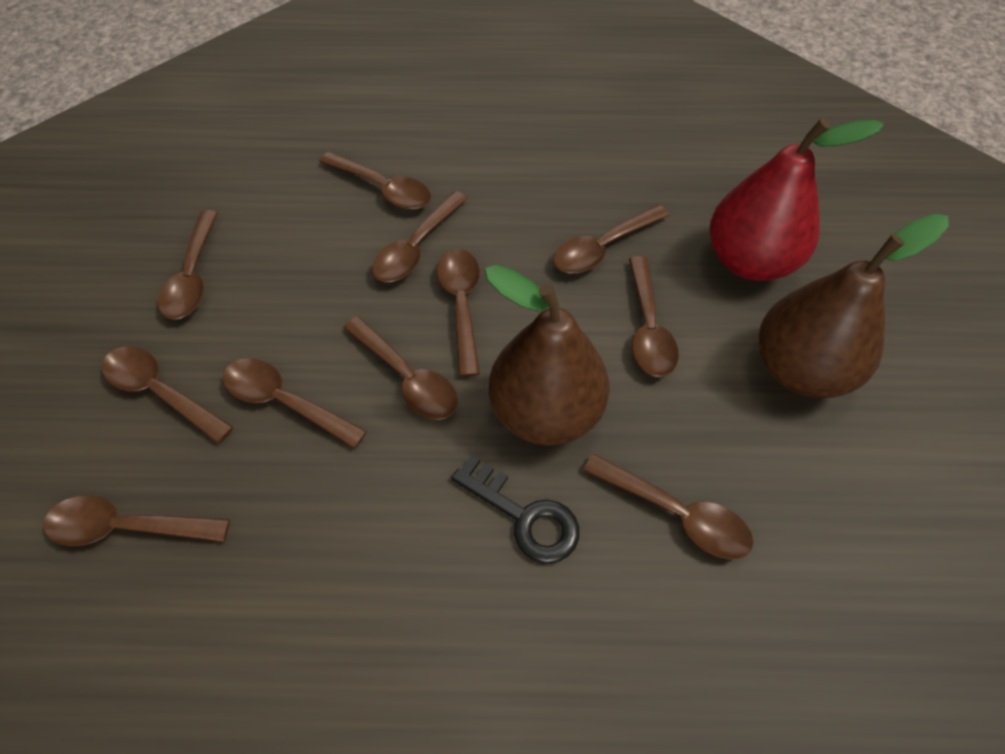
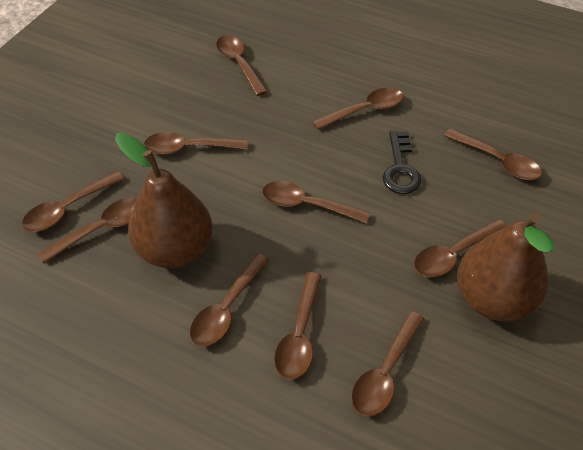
red pear: 1 -> 0

